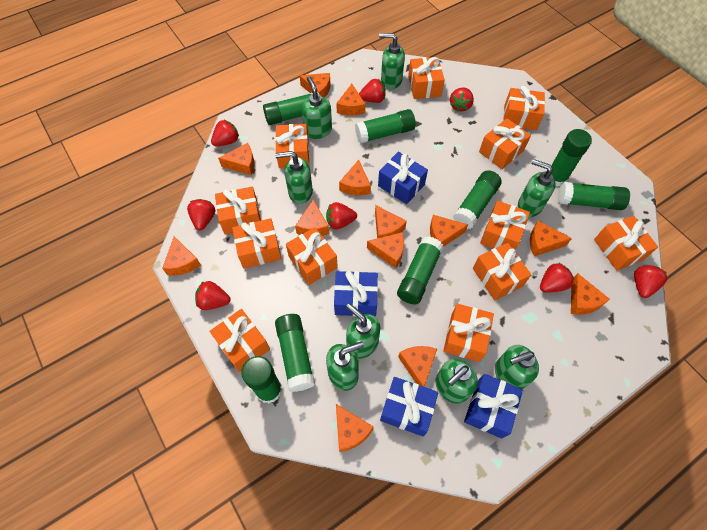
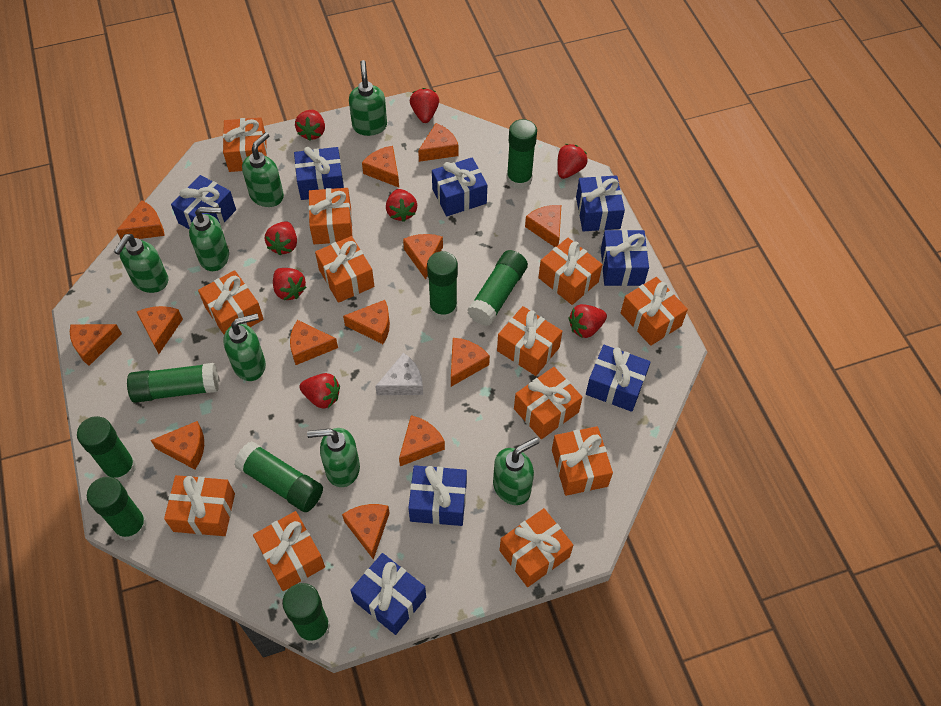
blue gift: 4 -> 8
green soap dispenser: 8 -> 7
white cheese: 0 -> 1

